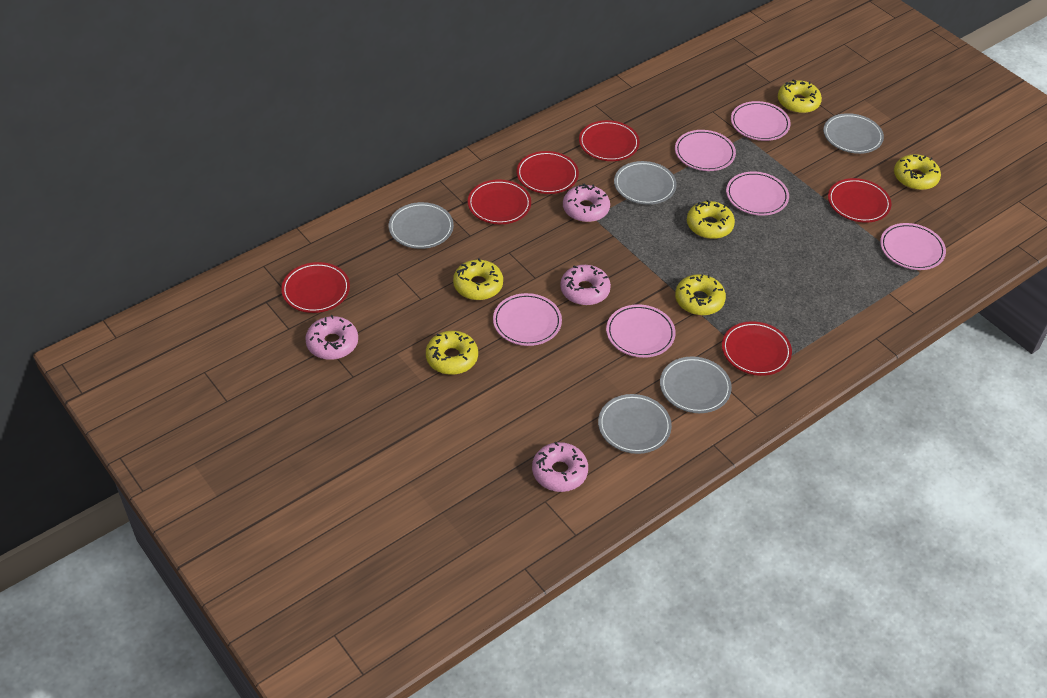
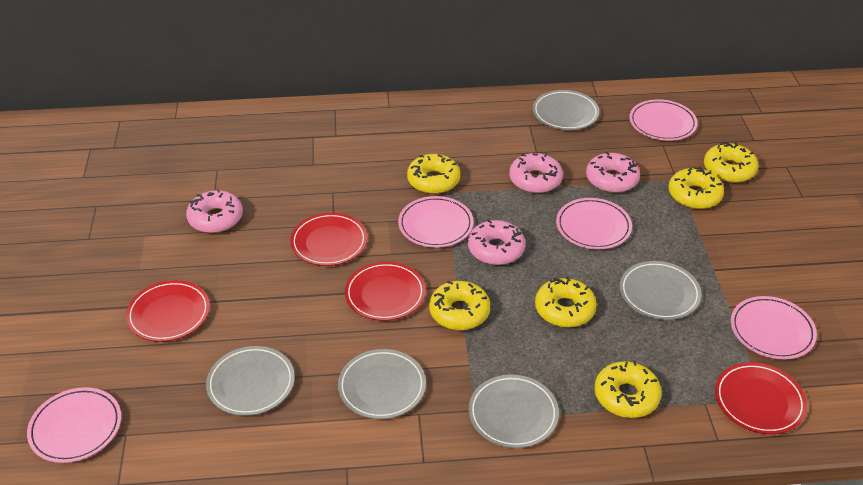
pink plate: 6 -> 5
red plate: 6 -> 4

